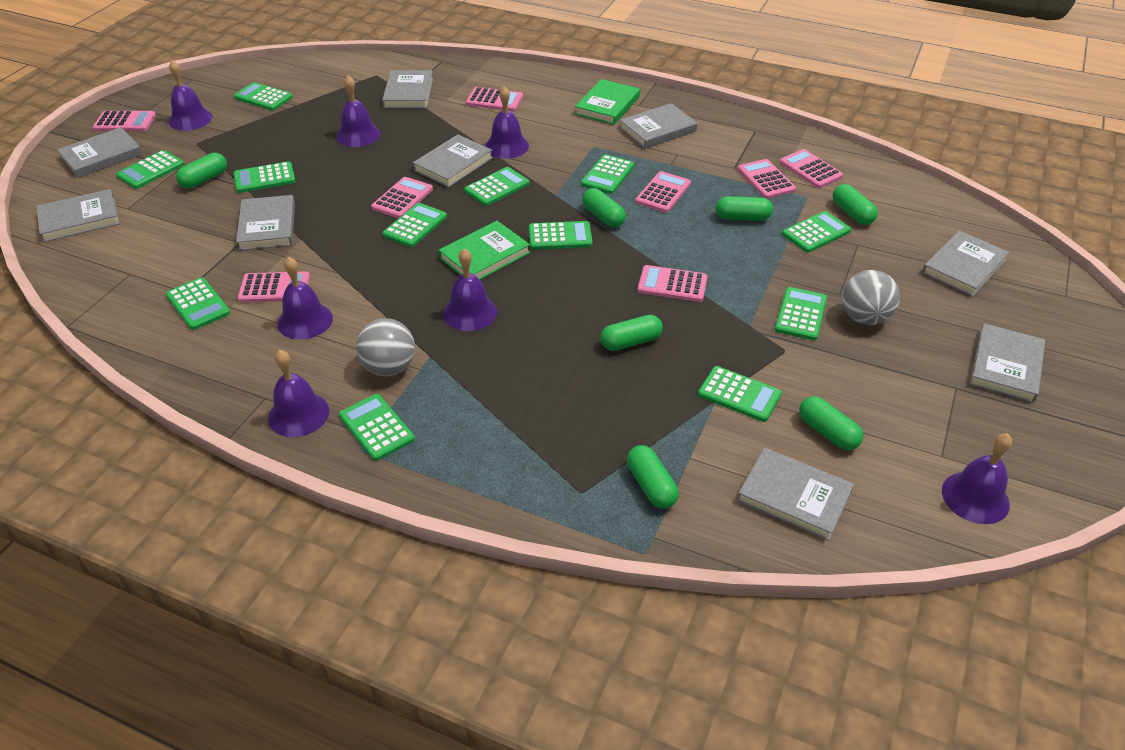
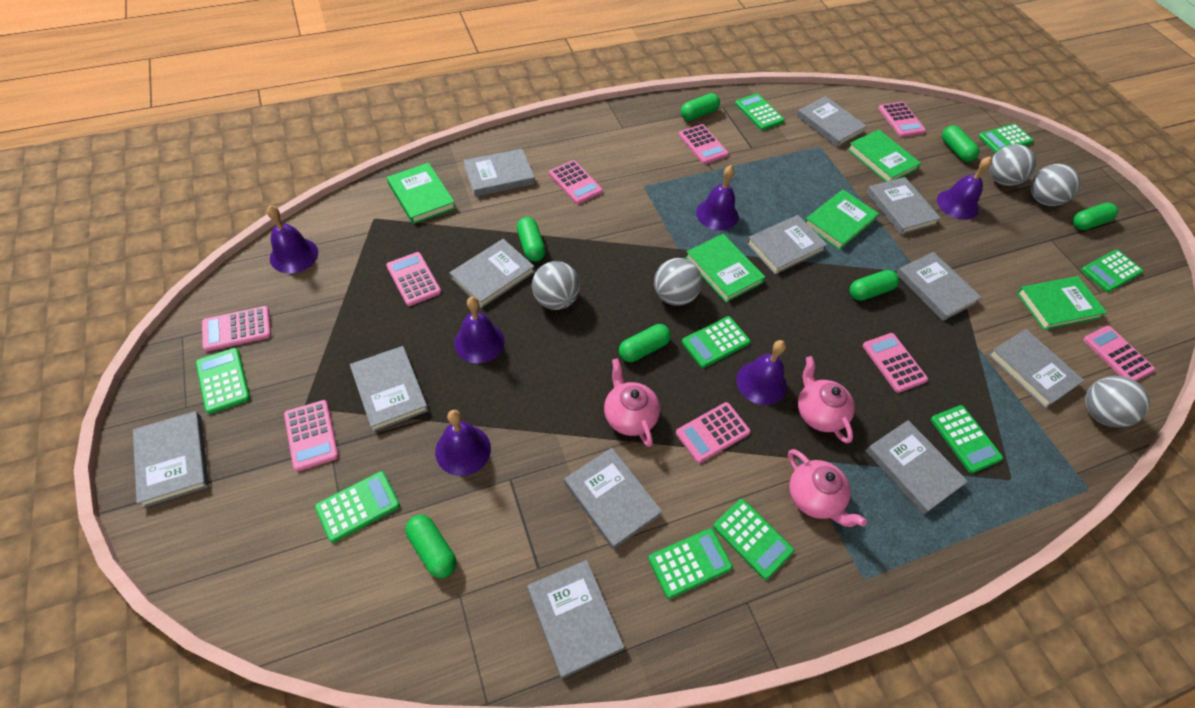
green book: 2 -> 5
green calculator: 12 -> 9
grey ball: 2 -> 5
grey book: 9 -> 12
pink calculator: 8 -> 9
pink teapot: 0 -> 3
purple bell: 7 -> 6

